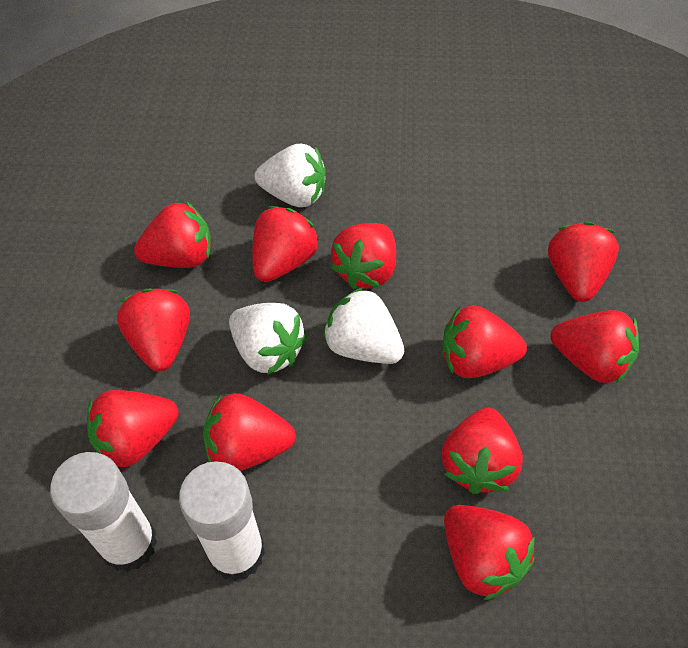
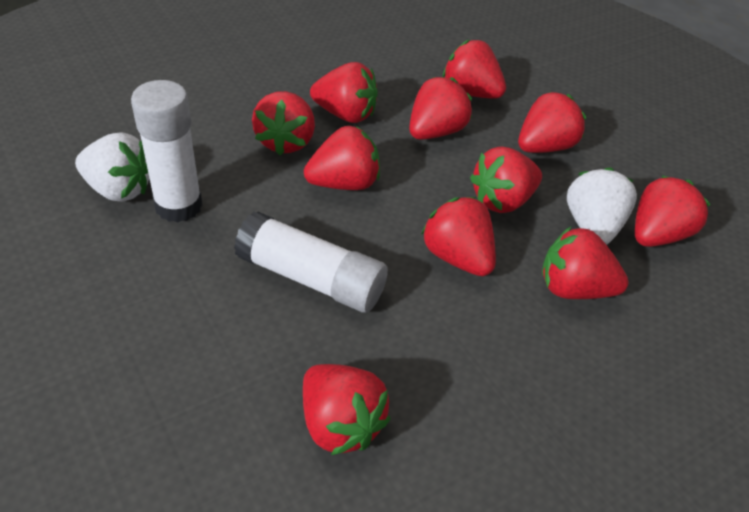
white strawberry: 3 -> 2

